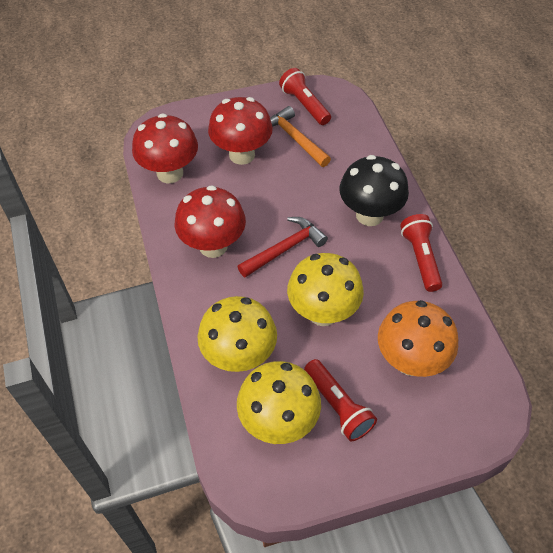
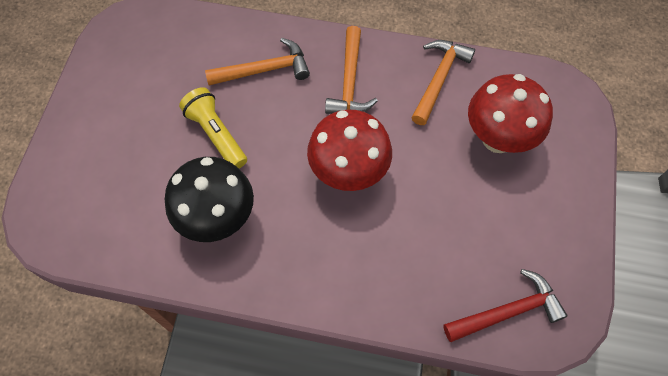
orange hammer: 1 -> 3
orange mushroom: 1 -> 0
red flashlight: 3 -> 0
red mushroom: 3 -> 2
yellow flashlight: 0 -> 1
yellow mushroom: 3 -> 0

